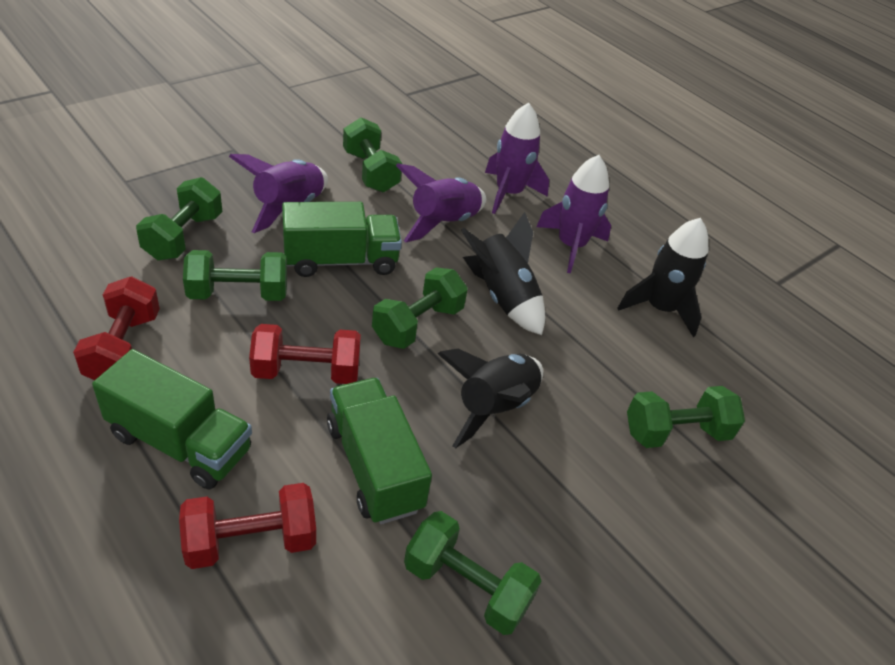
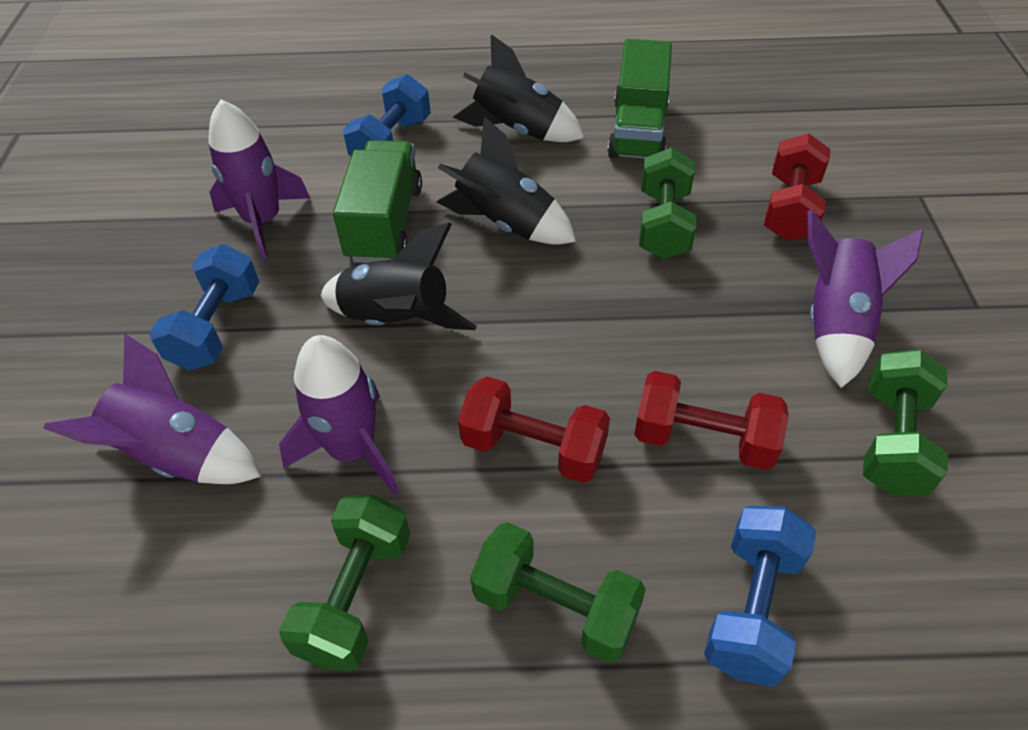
blue dumbbell: 0 -> 3
green dumbbell: 6 -> 4
green truck: 3 -> 2

